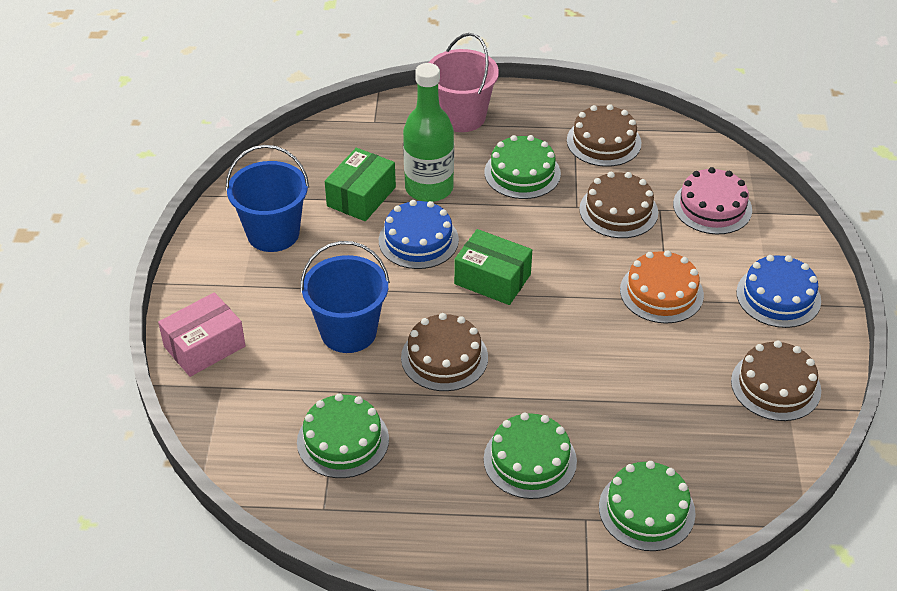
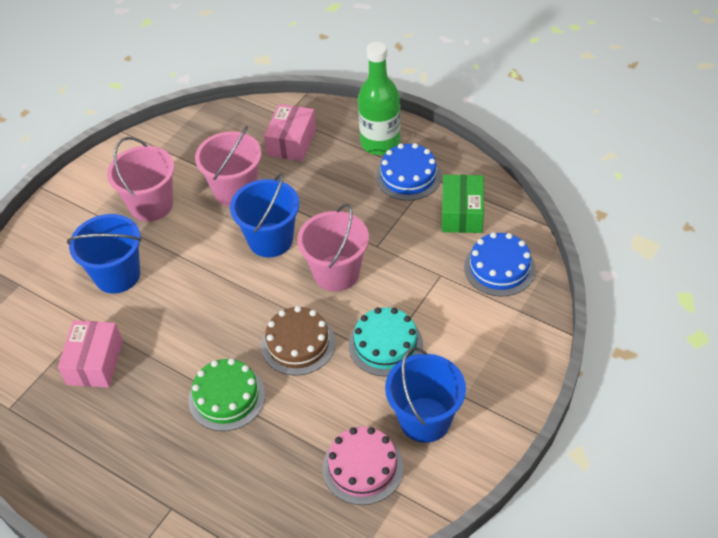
blue bucket: 2 -> 3
brown cake: 4 -> 1
green box: 2 -> 1
green cake: 4 -> 1
orange cake: 1 -> 0
pink box: 1 -> 2
pink bucket: 1 -> 3
turquoise cake: 0 -> 1

